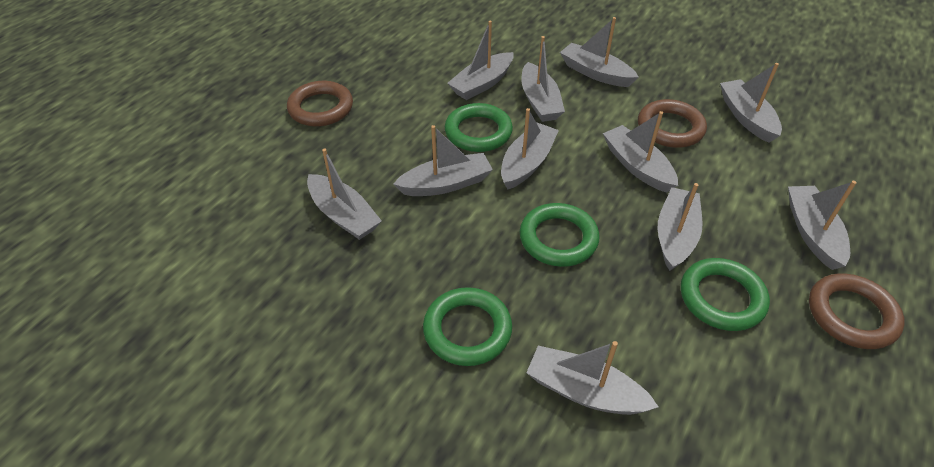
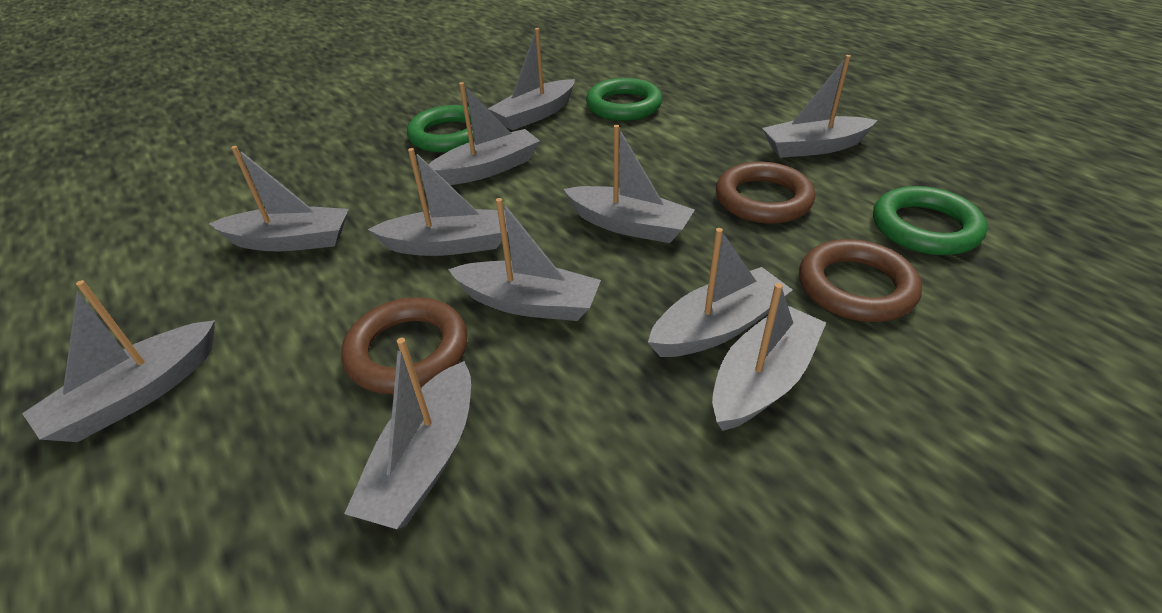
green ring: 4 -> 3

